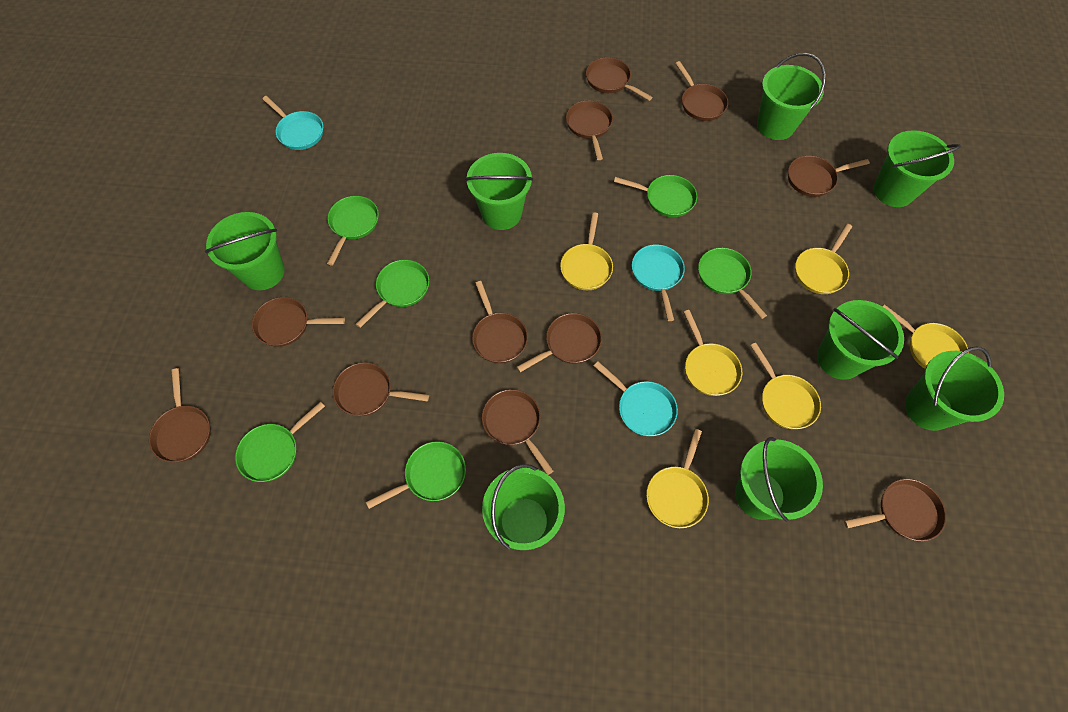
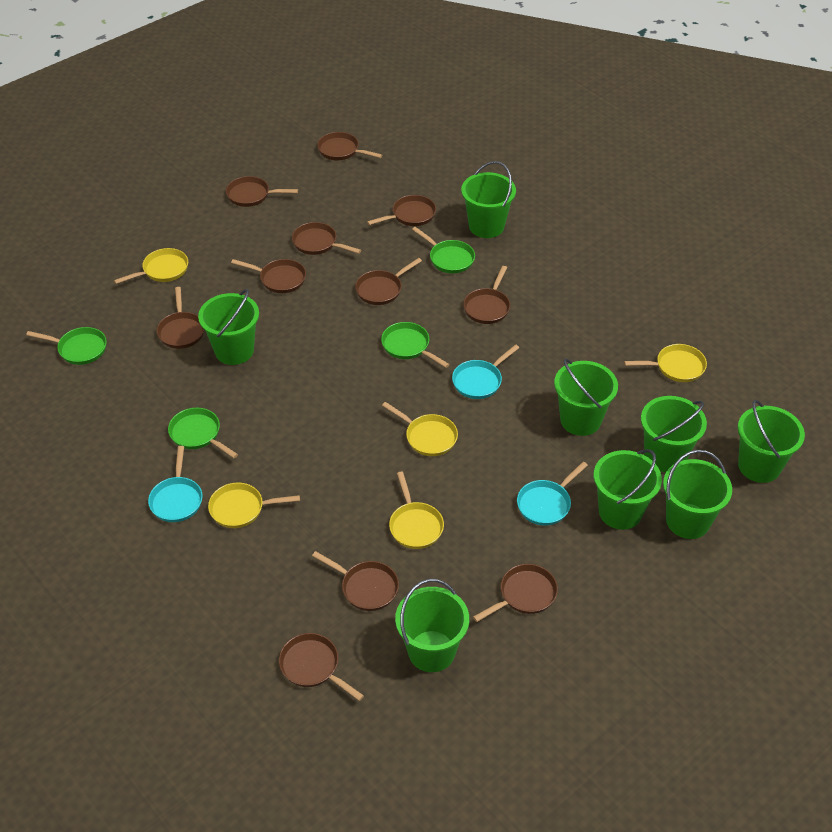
green pan: 6 -> 4
yellow pan: 6 -> 5

